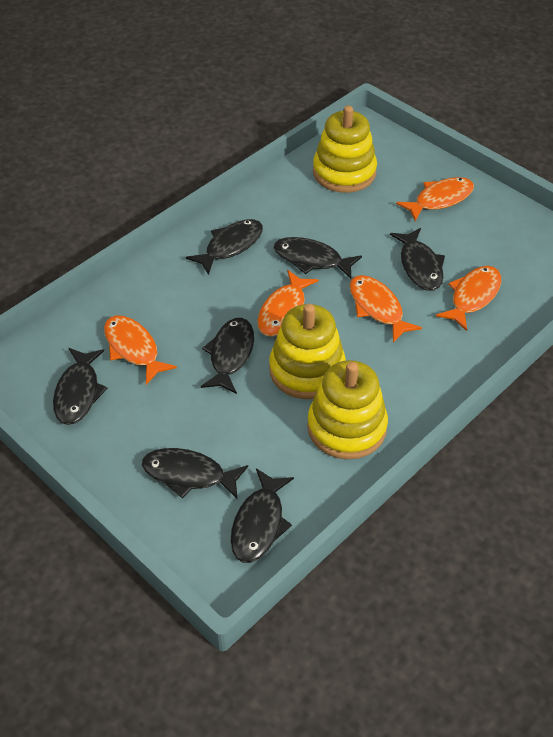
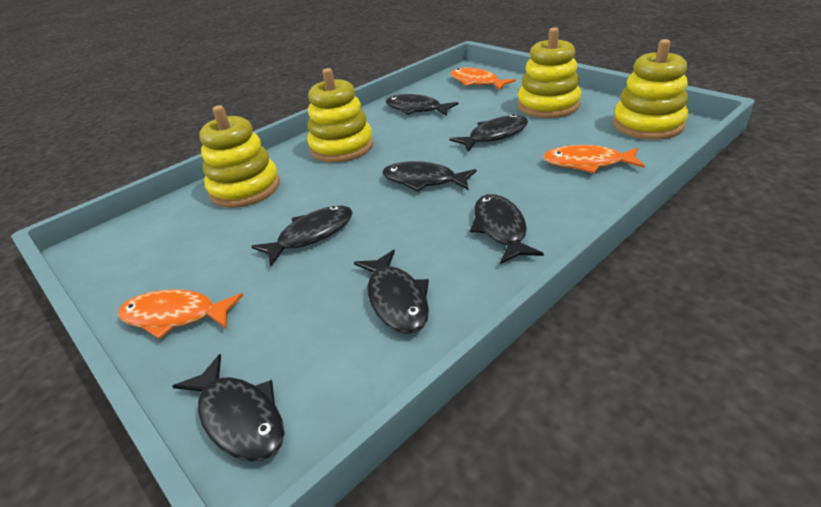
orange fish: 5 -> 3
yellow stacking toy: 3 -> 4

